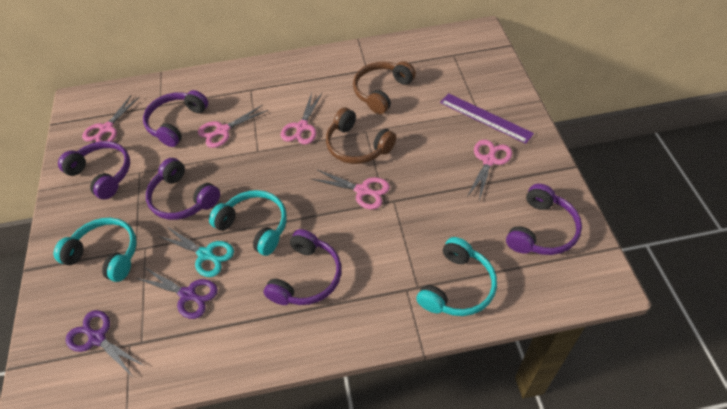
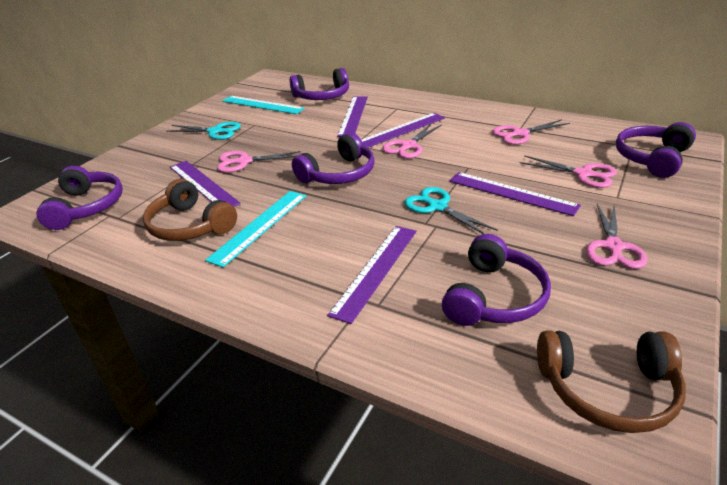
purple ruler: 1 -> 5
purple scissors: 2 -> 0
turquoise headphones: 3 -> 0
turquoise ruler: 0 -> 2
turquoise scissors: 1 -> 2

